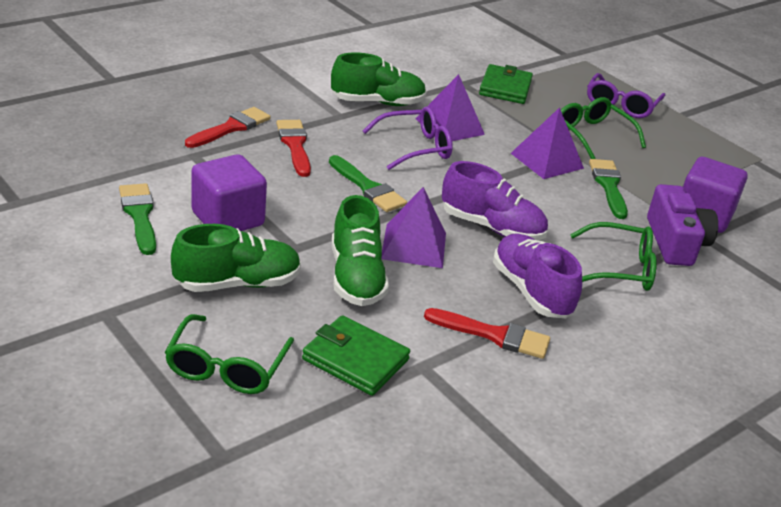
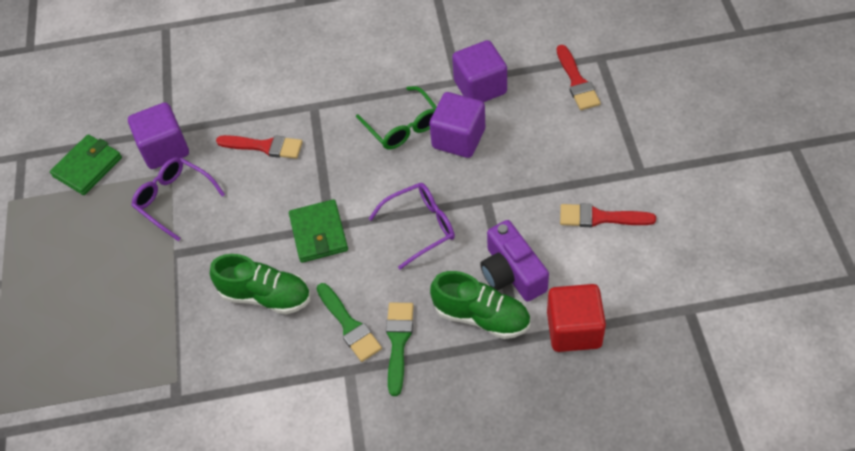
green brush: 3 -> 2
green glasses: 3 -> 1
green shoe: 3 -> 2
purple cube: 2 -> 3
purple pyramid: 3 -> 0
purple shoe: 2 -> 0
red cube: 0 -> 1

